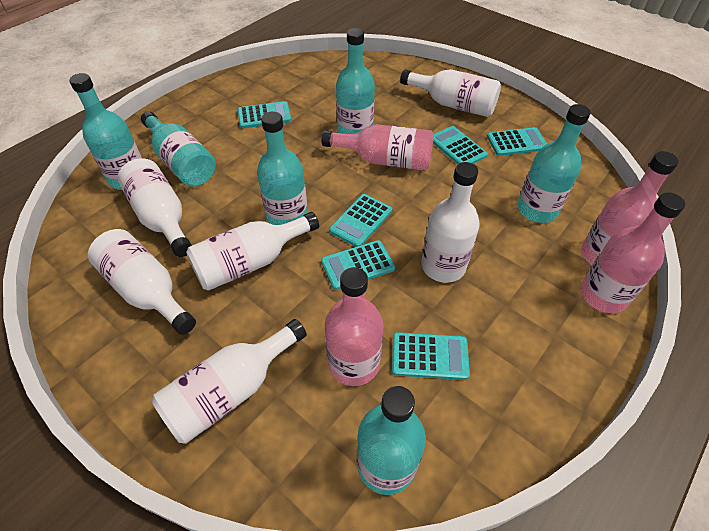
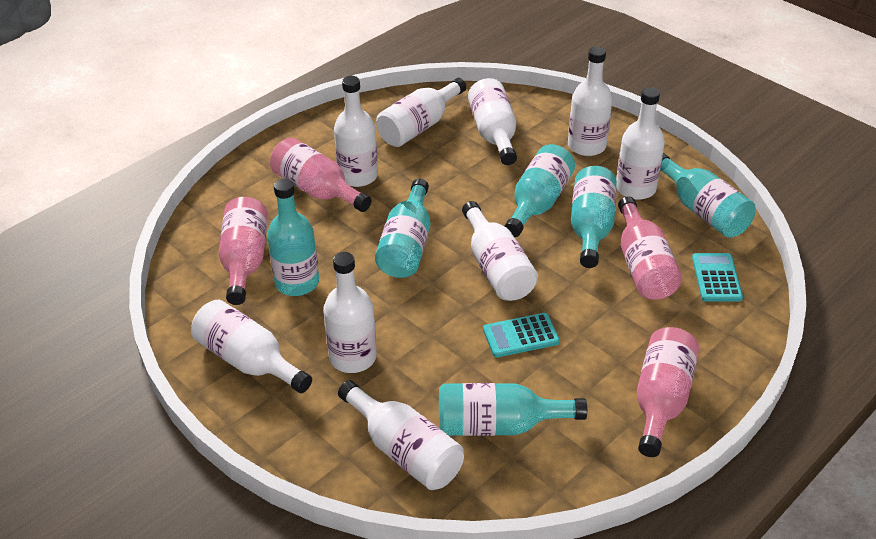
turquoise calculator: 6 -> 2
white bottle: 6 -> 9

